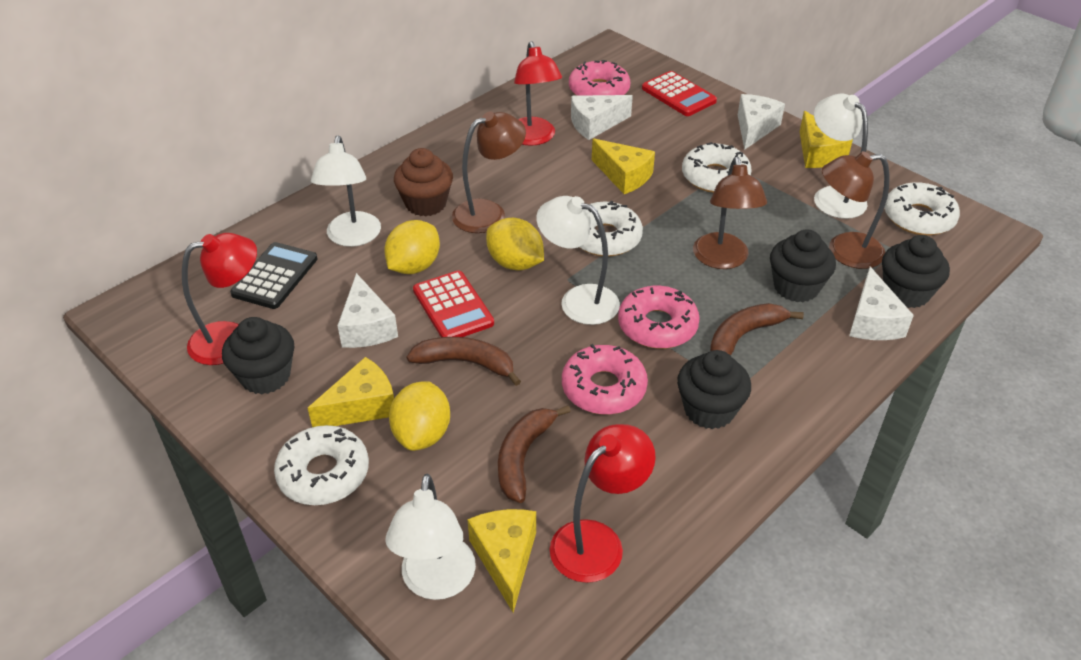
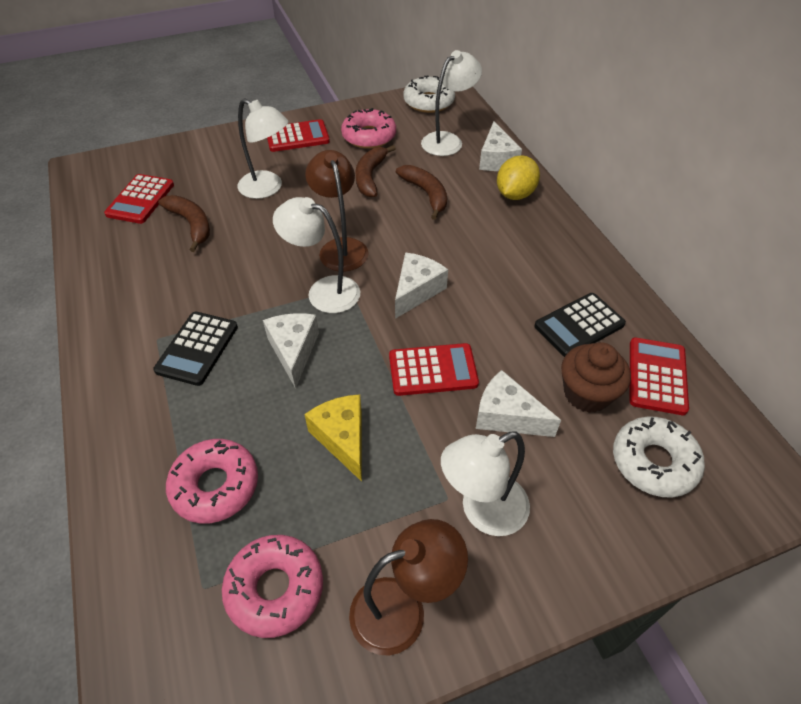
black calculator: 1 -> 2
black cupcake: 4 -> 0
brown lamp: 3 -> 2
red calculator: 2 -> 4
red lamp: 3 -> 0
white donut: 4 -> 2
yellow cheese: 4 -> 1
yellow lemon: 3 -> 1

